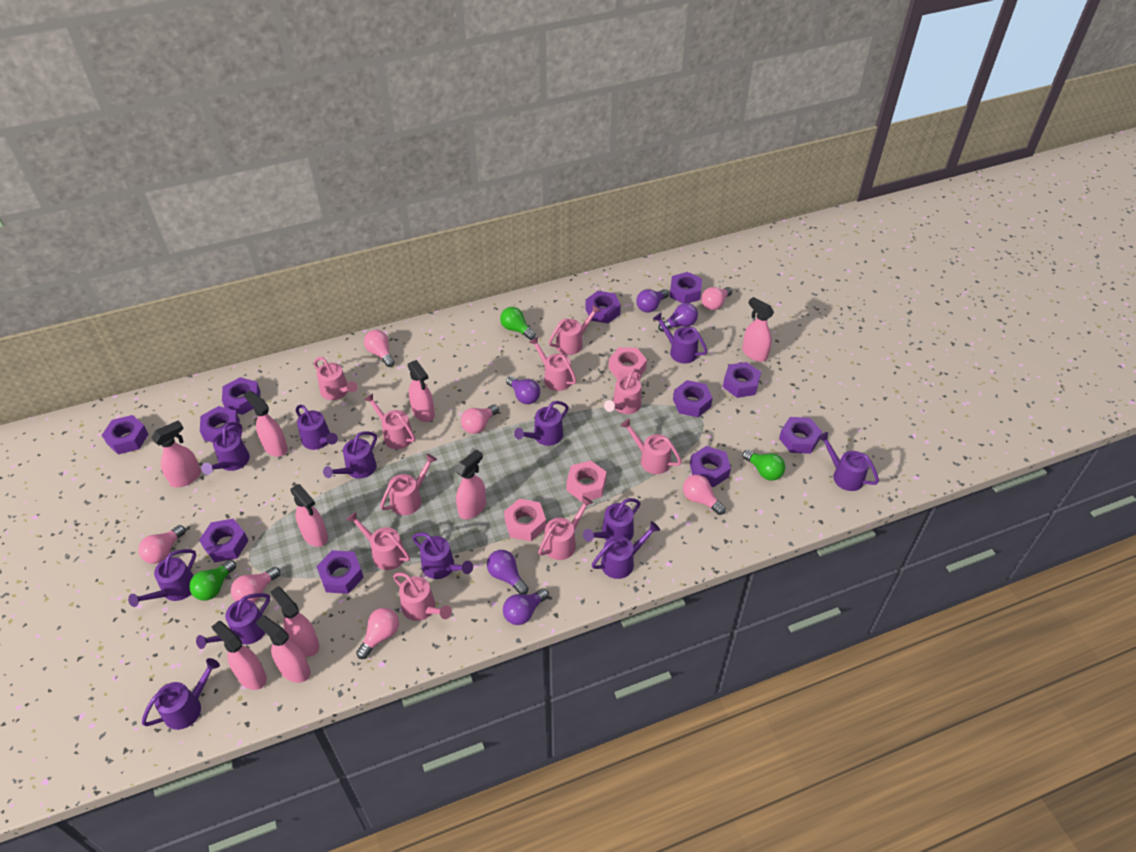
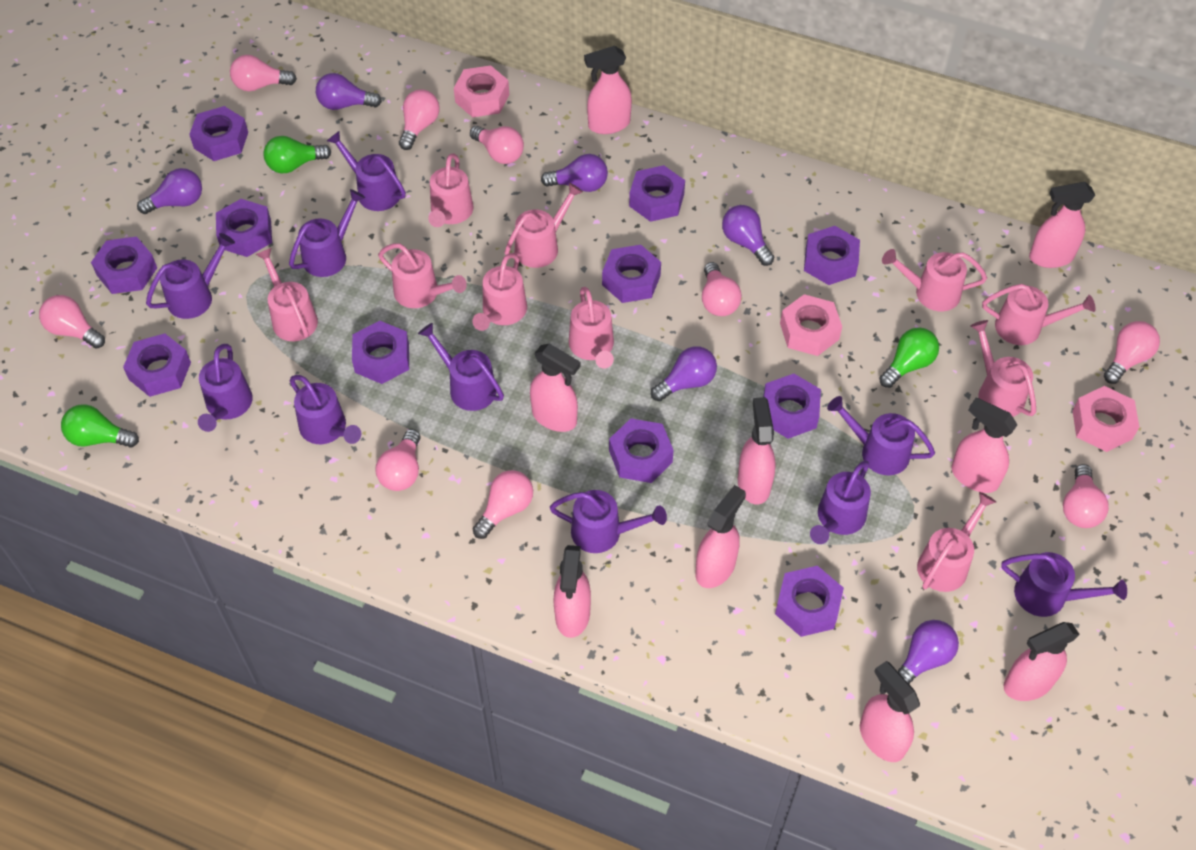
pink light bulb: 7 -> 9
purple light bulb: 5 -> 6
purple watering can: 12 -> 10

